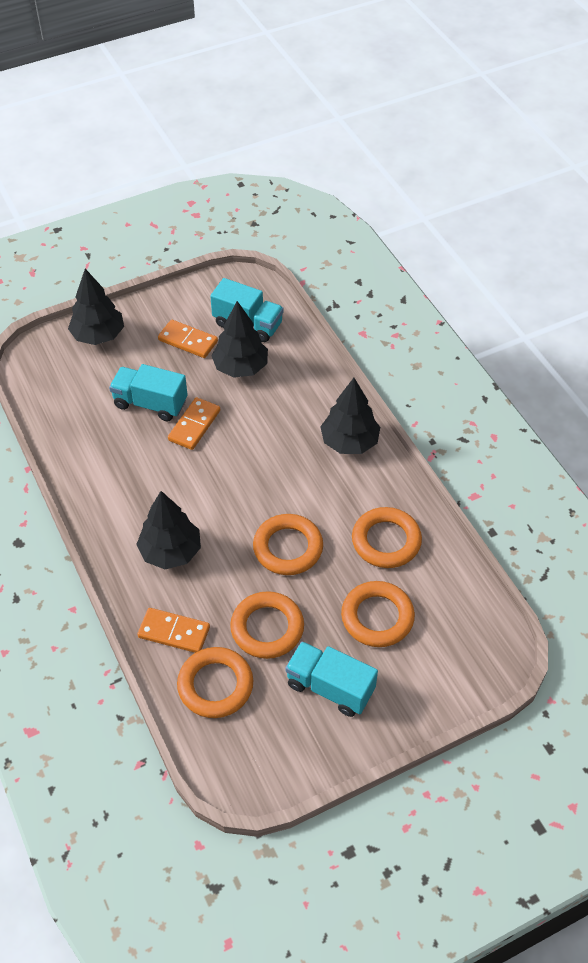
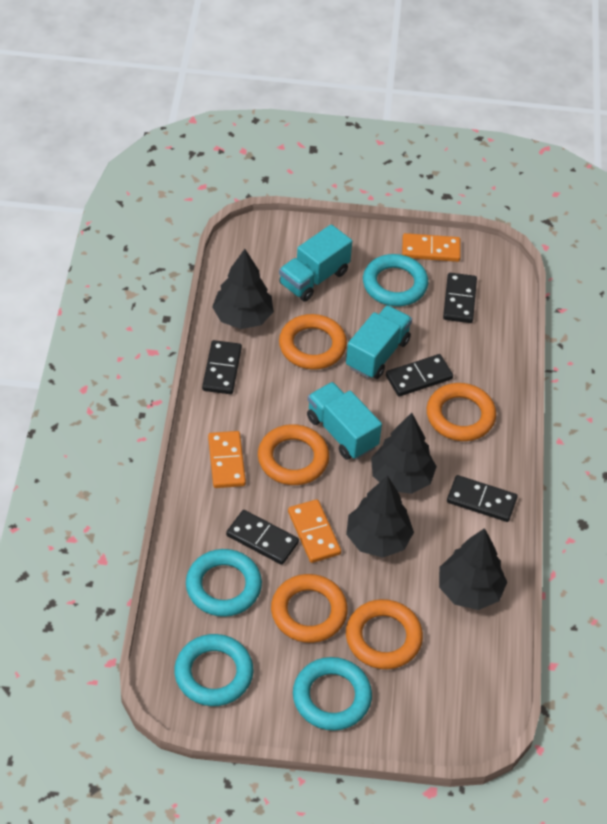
black domino: 0 -> 5
turquoise ring: 0 -> 4

